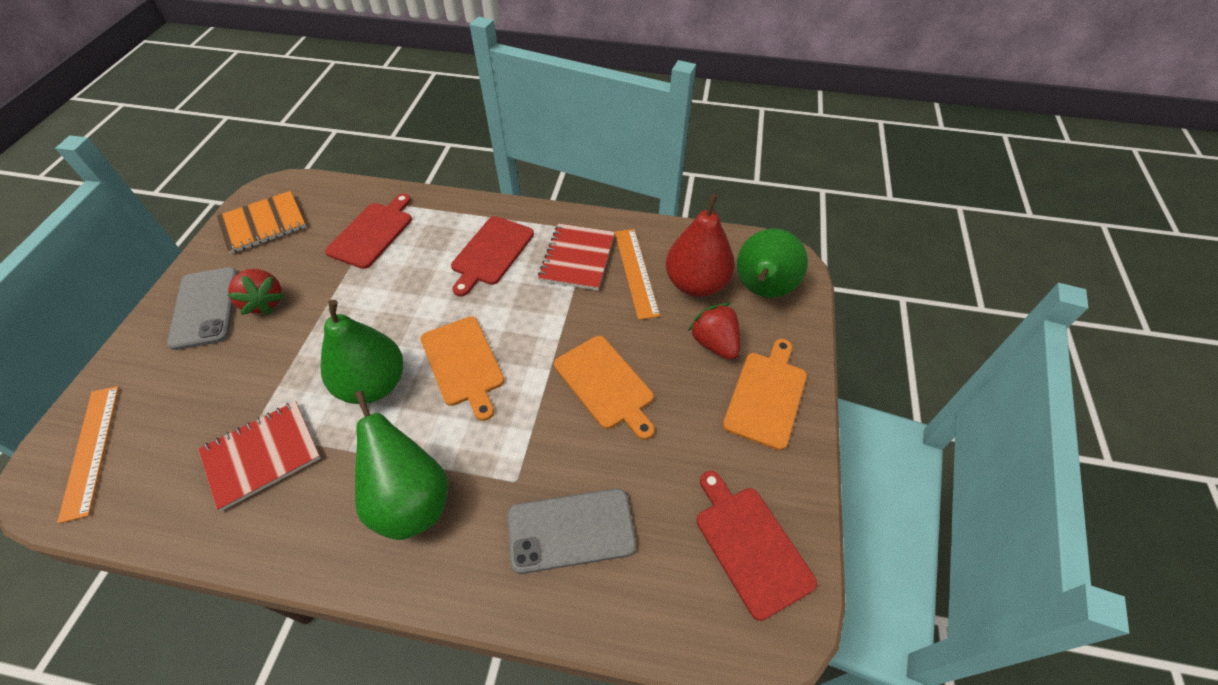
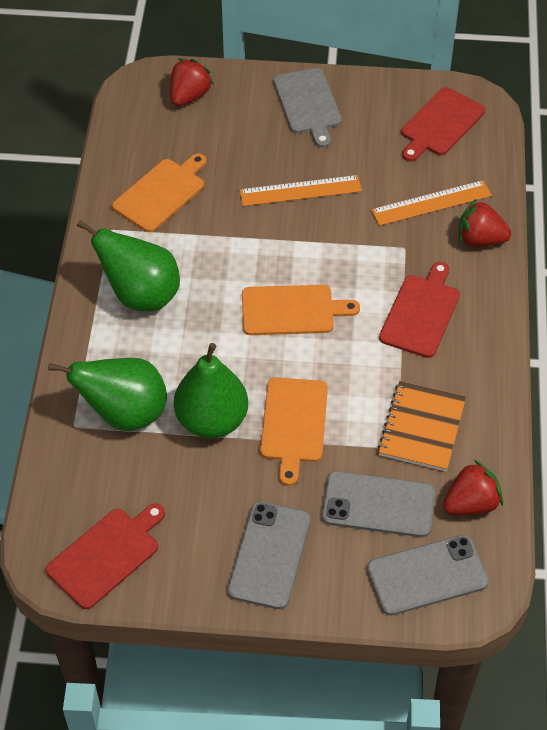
grey cutting board: 0 -> 1
grey phone: 2 -> 3
red notebook: 2 -> 0
red pear: 1 -> 0
red strawberry: 2 -> 3

